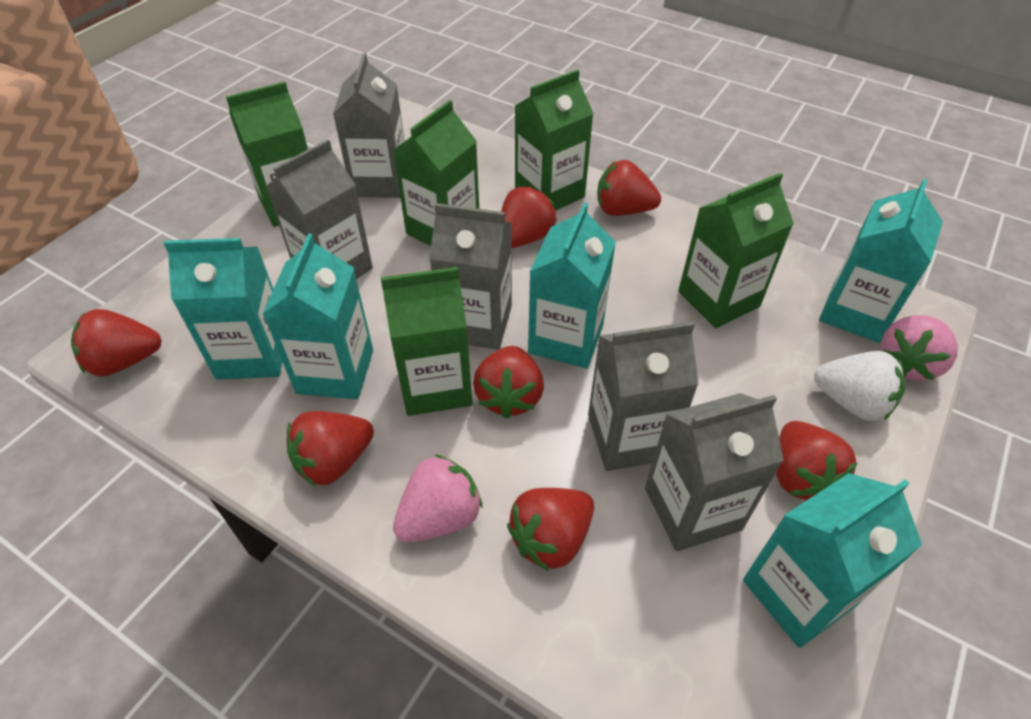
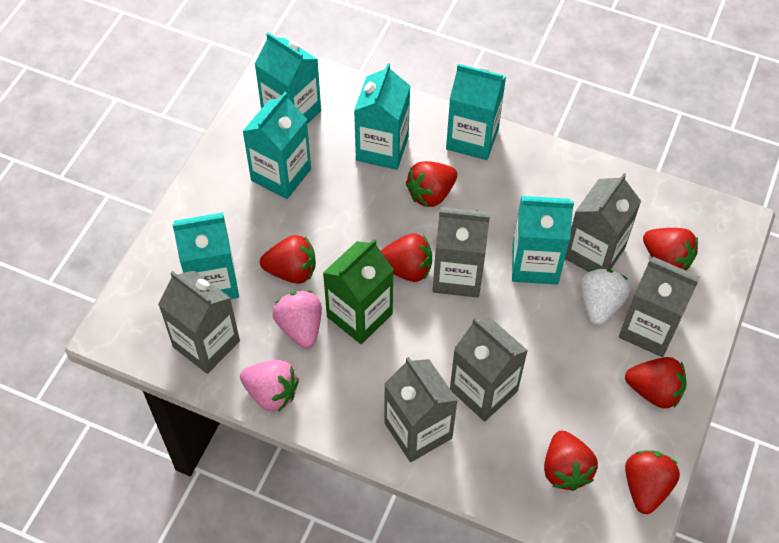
green carton: 5 -> 1
grey carton: 5 -> 6
turquoise carton: 5 -> 6

